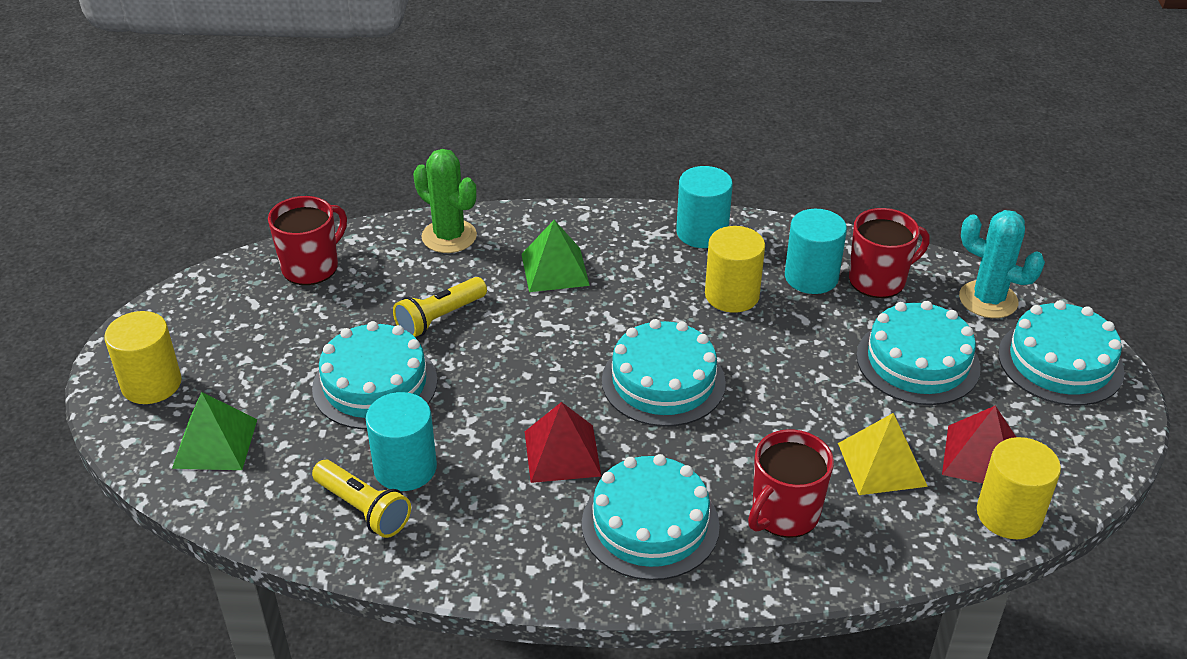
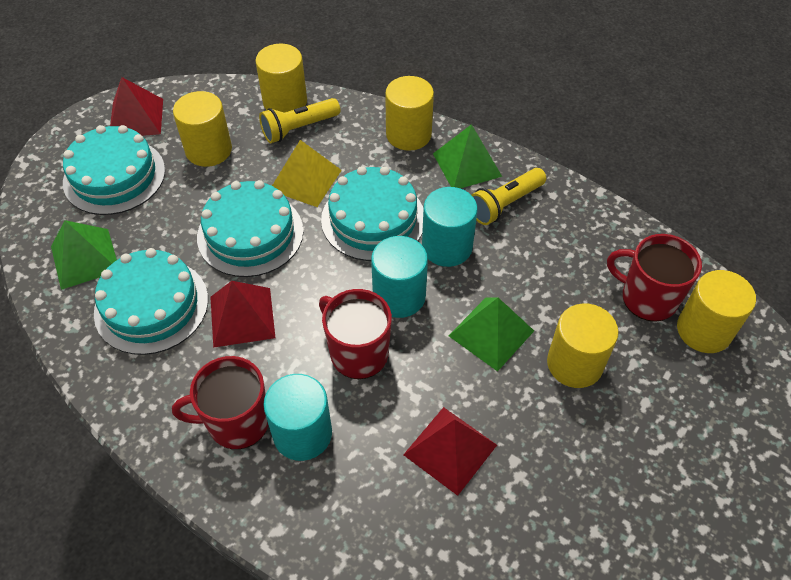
green cactus: 1 -> 0
green pyramid: 2 -> 3
red pyramid: 2 -> 3
turquoise cactus: 1 -> 0
turquoise cake: 5 -> 4
yellow cylinder: 3 -> 5

